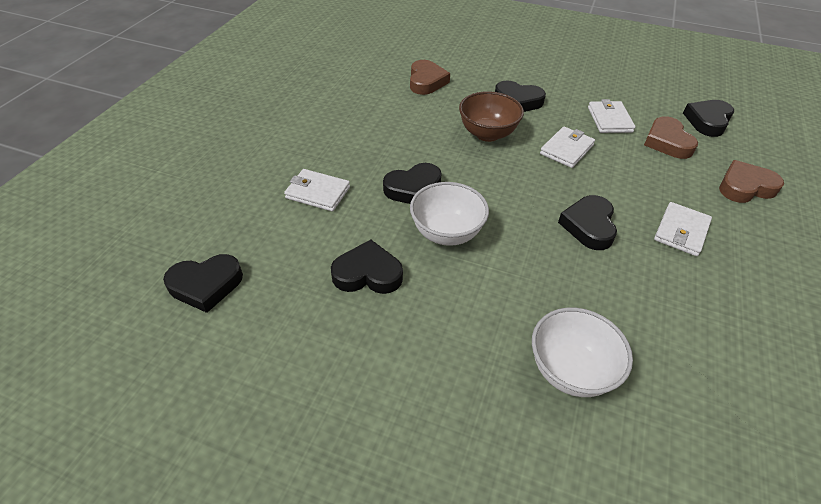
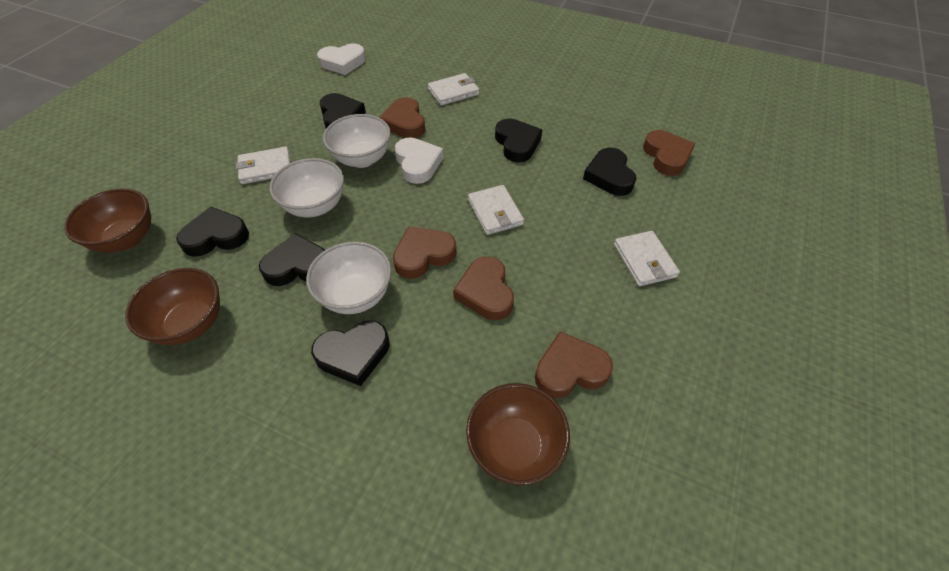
brown bowl: 1 -> 3
brown heart: 3 -> 5
white bowl: 2 -> 3
white heart: 0 -> 2

